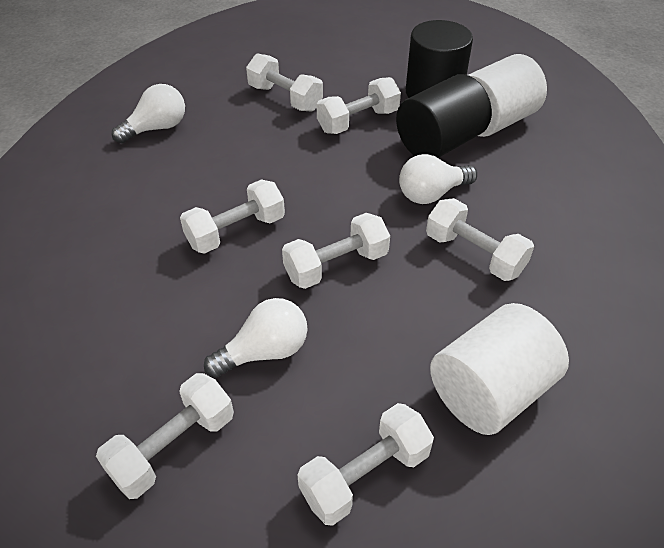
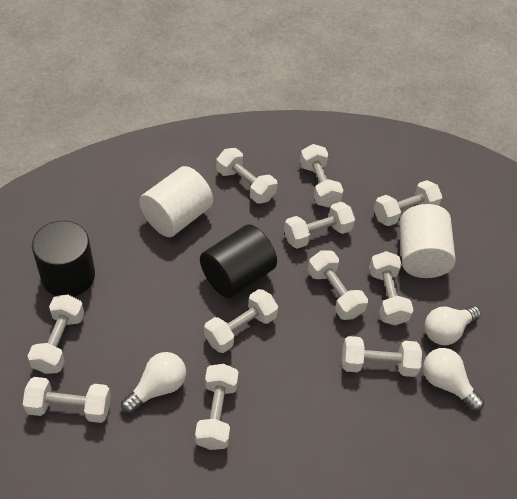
white dumbbell: 7 -> 11

